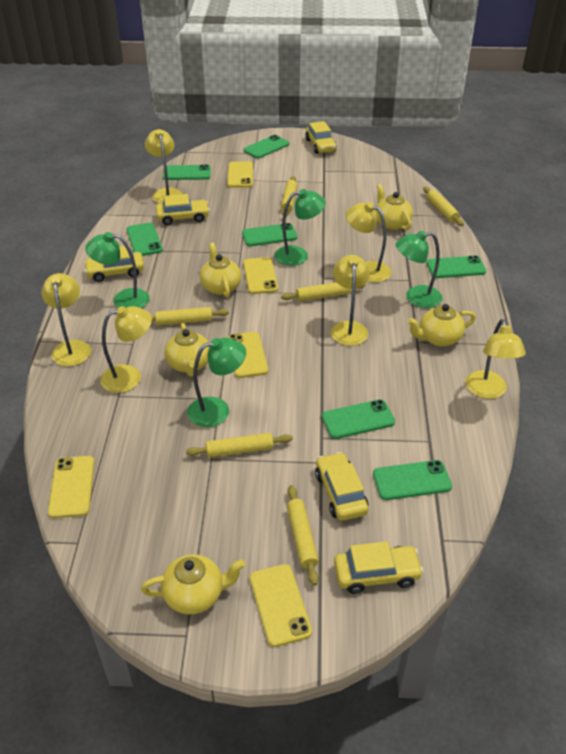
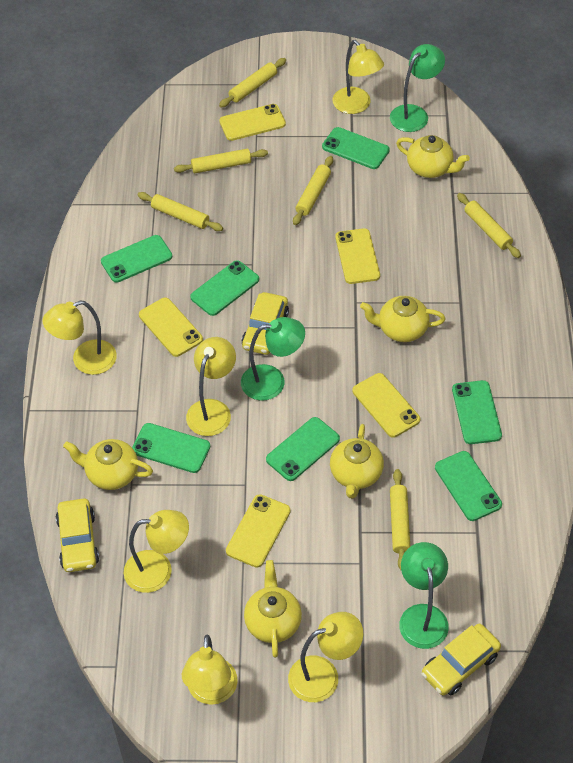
green lamp: 4 -> 3
yellow car: 5 -> 3

